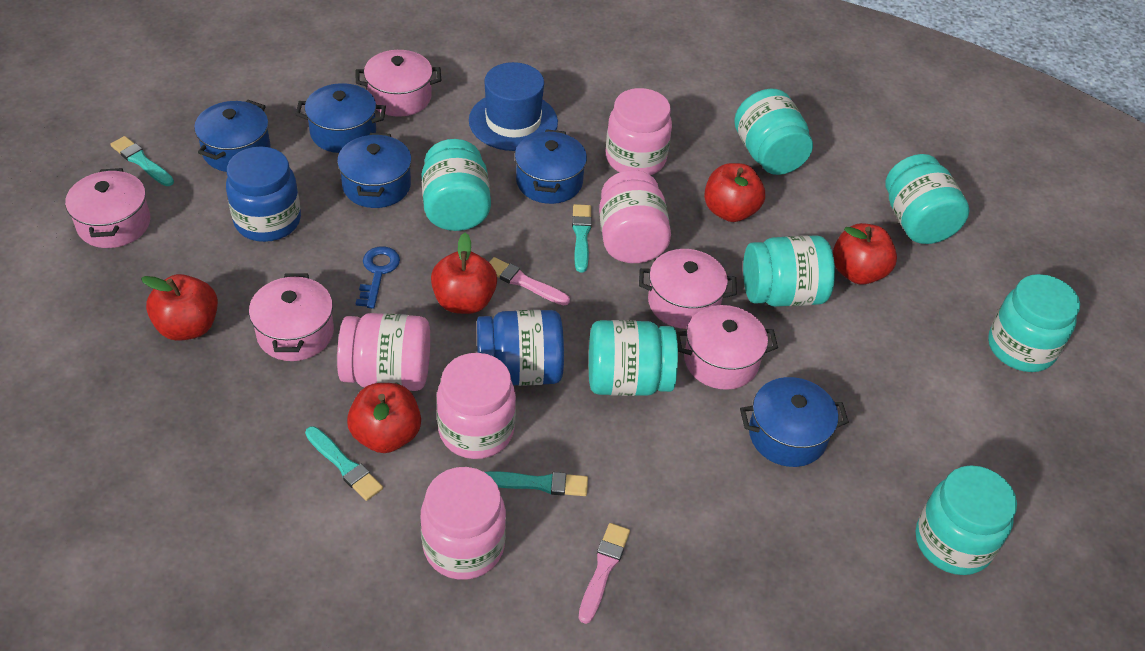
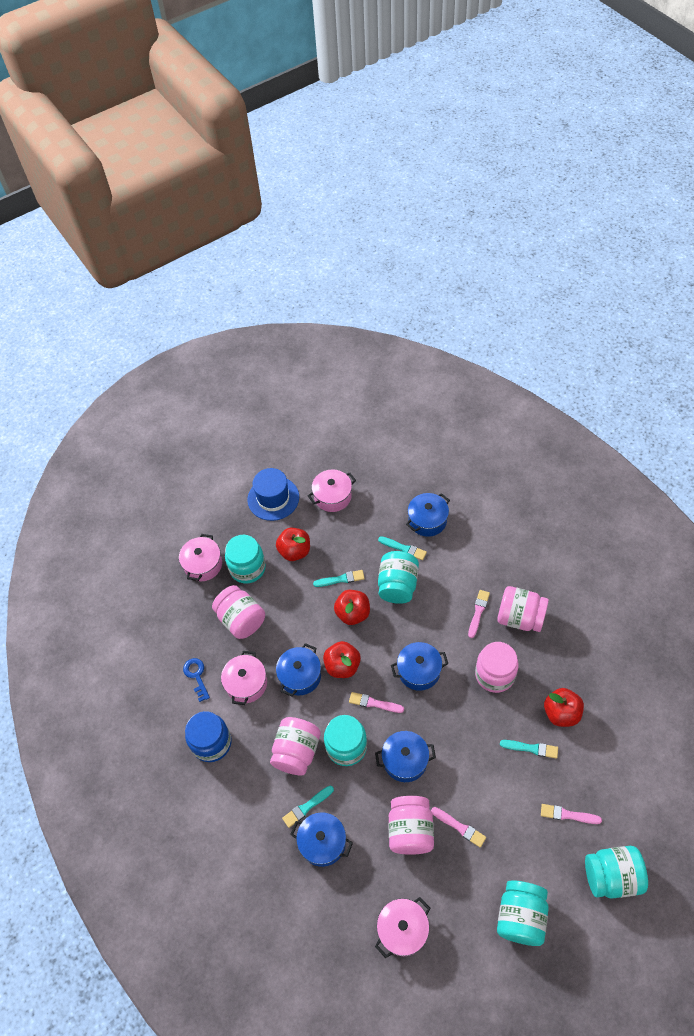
blue jar: 2 -> 1
pink brush: 2 -> 4
pink pot: 5 -> 4
red apple: 5 -> 4
turquoise jar: 7 -> 5

